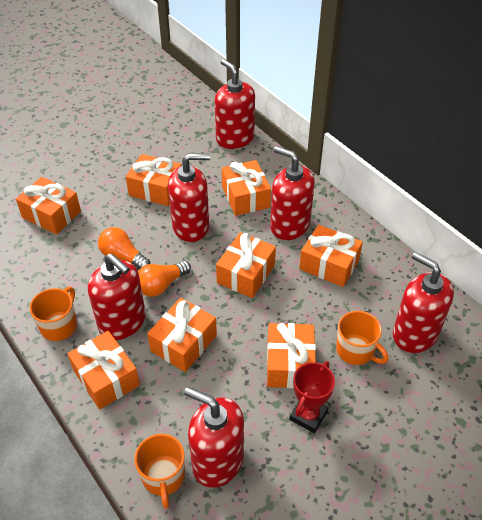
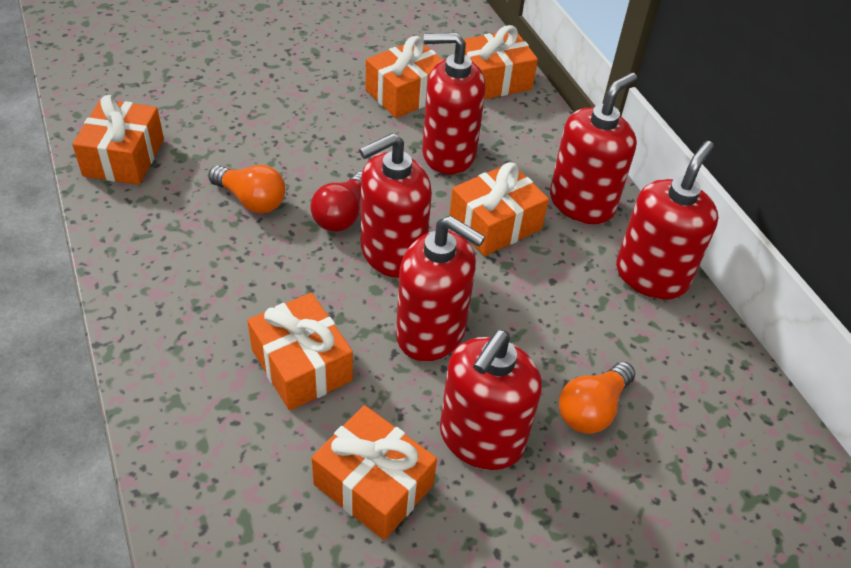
orange gift: 8 -> 6
orange mug: 3 -> 0
red light bulb: 0 -> 1
red trophy: 1 -> 0

